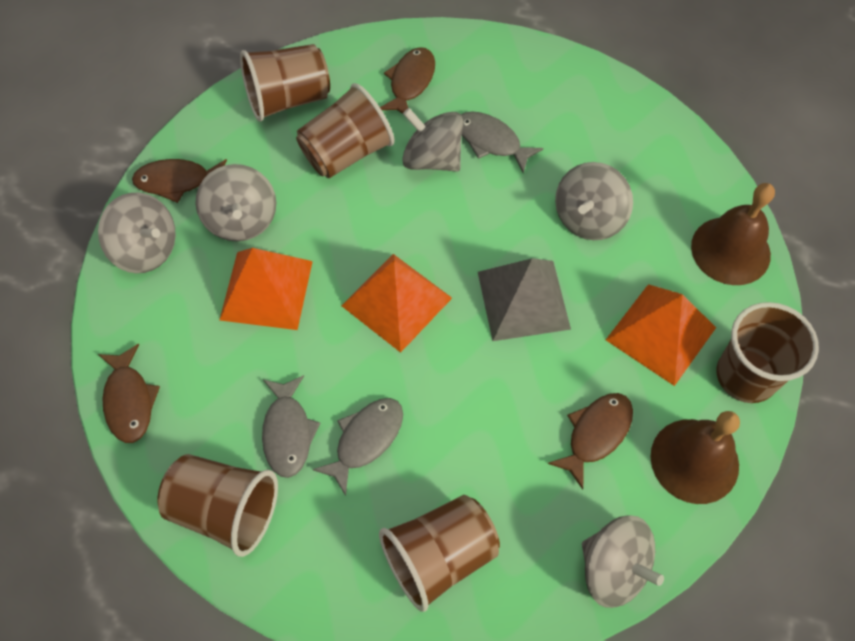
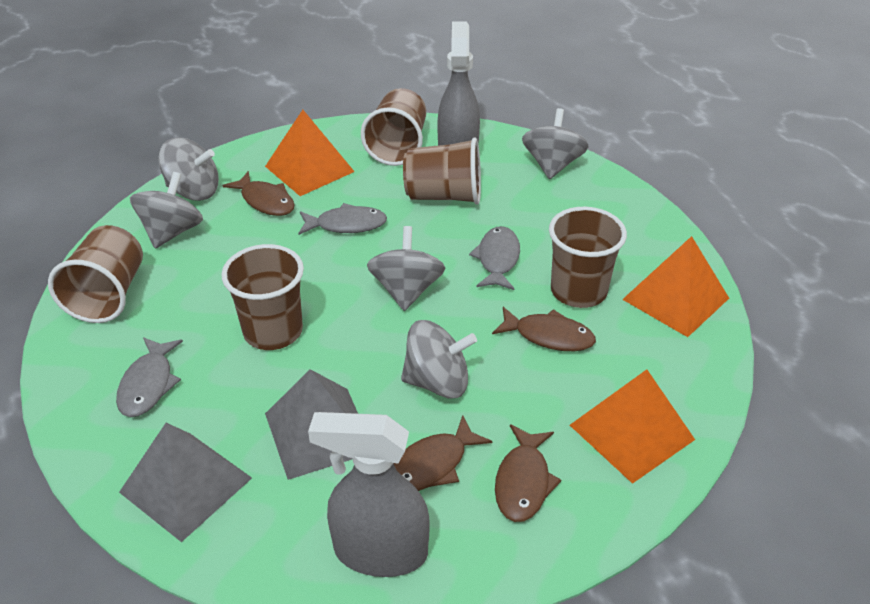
brown bell: 2 -> 0
grey pyramid: 1 -> 2
grey spray bottle: 0 -> 2

